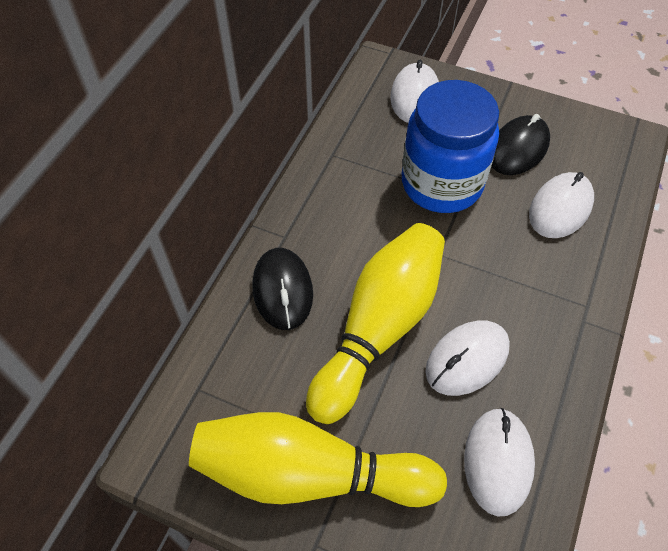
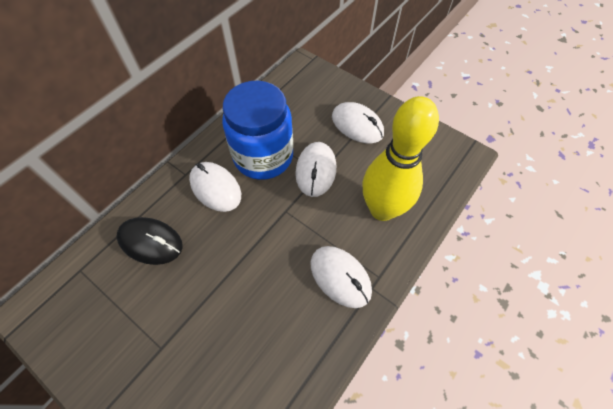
black mouse: 2 -> 1
yellow bowling pin: 2 -> 1

